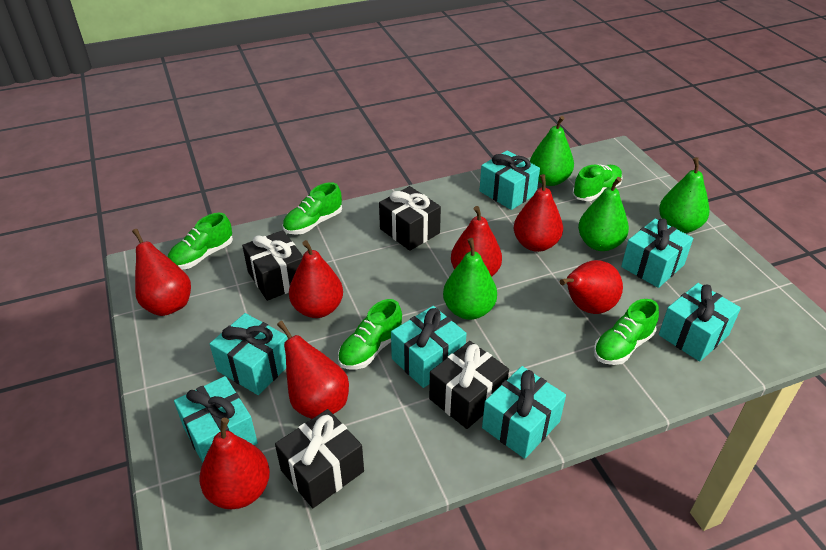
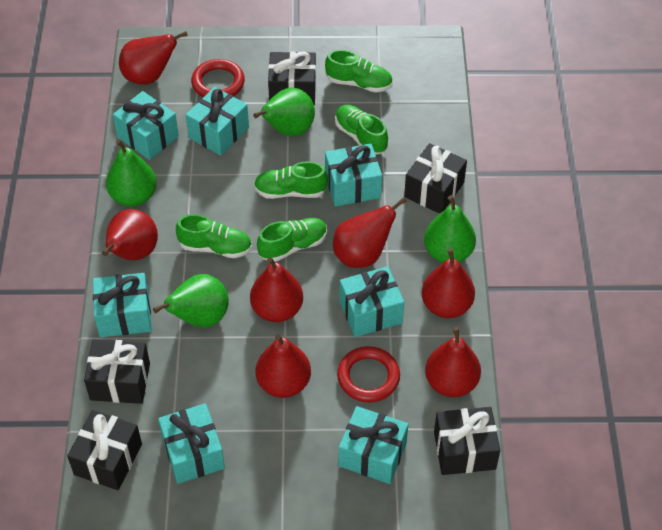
black gift: 4 -> 5
red ring: 0 -> 2

